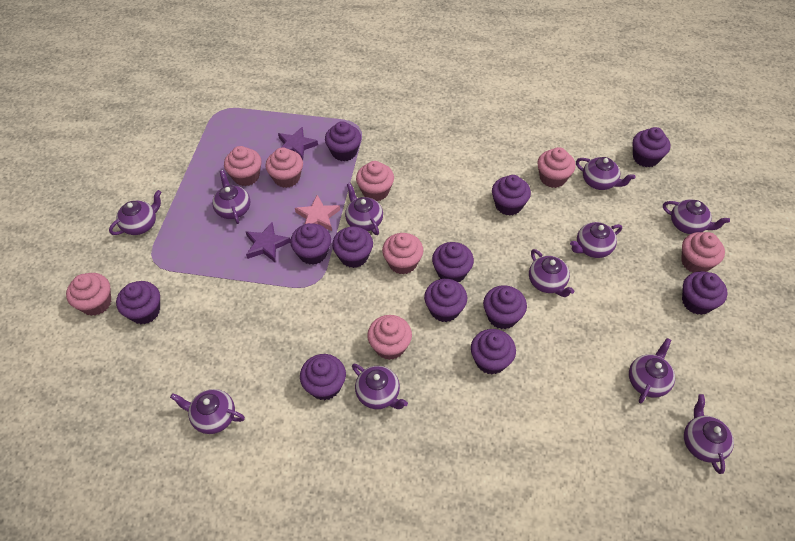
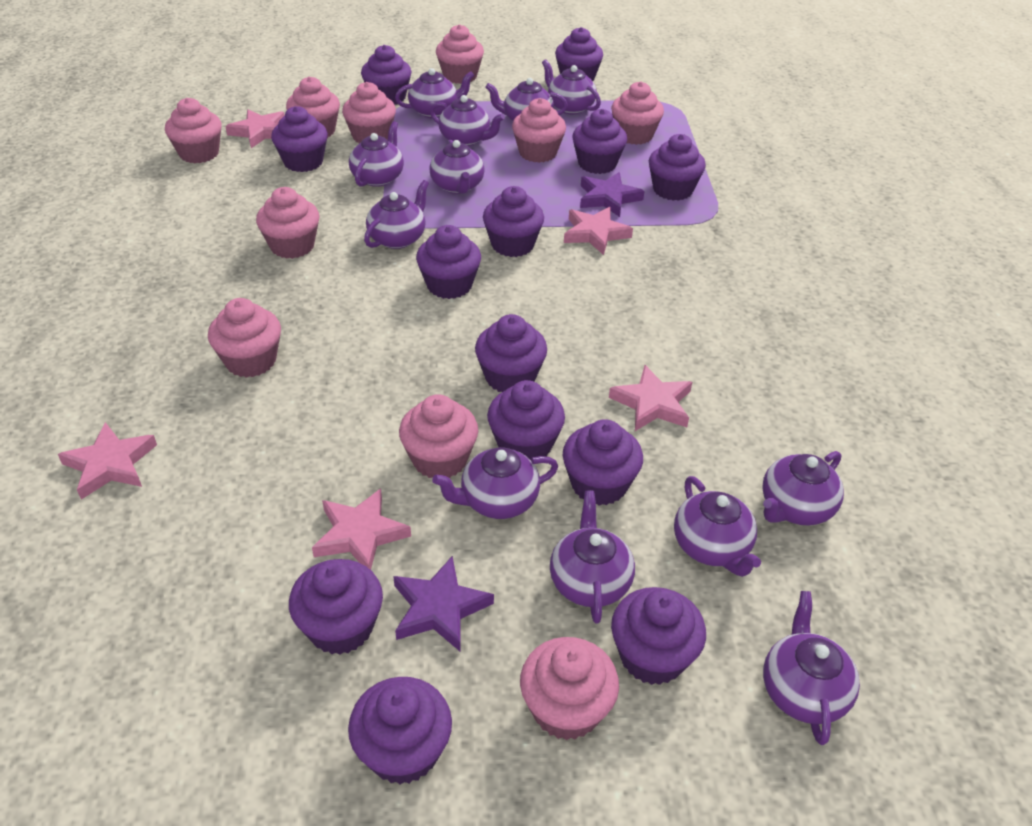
pink cupcake: 8 -> 10
pink star: 1 -> 5
purple cupcake: 12 -> 13
purple teapot: 11 -> 12

